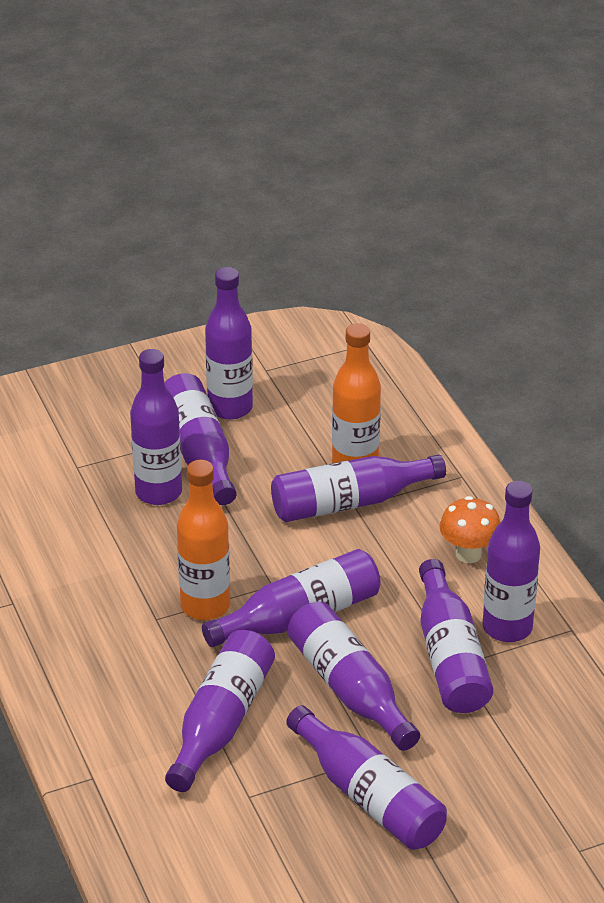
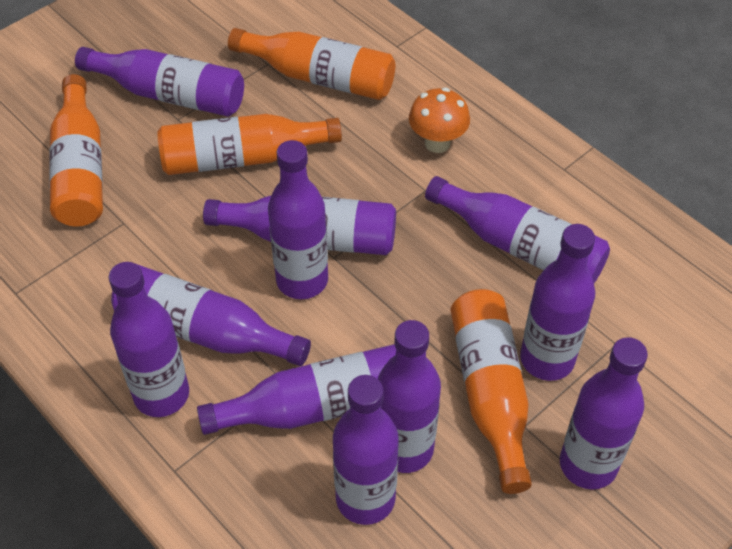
orange bottle: 2 -> 4
purple bottle: 10 -> 11

